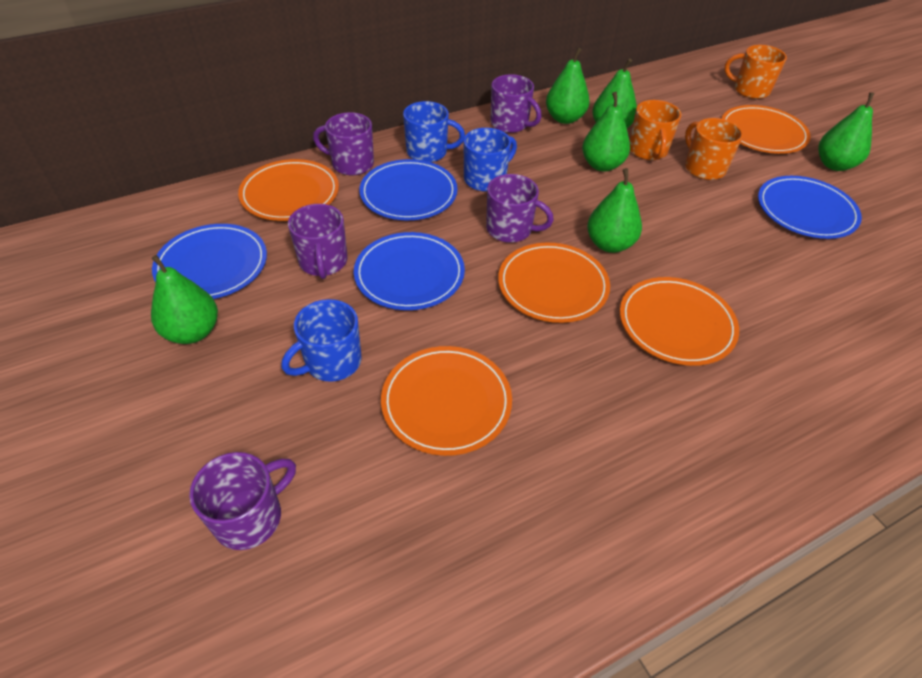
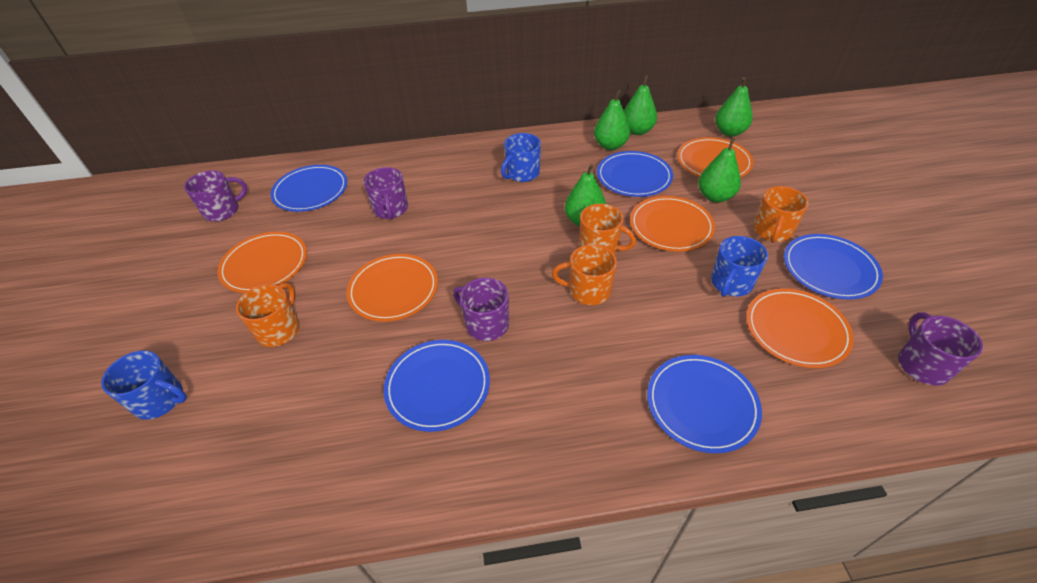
blue plate: 4 -> 5
green pear: 6 -> 5
orange mug: 3 -> 4
purple mug: 5 -> 4

